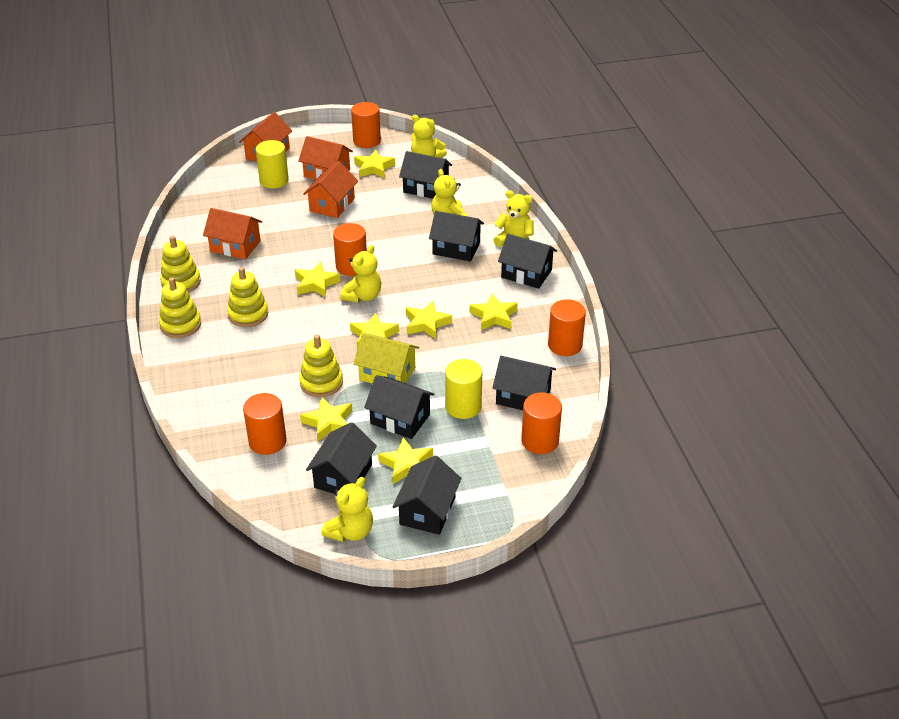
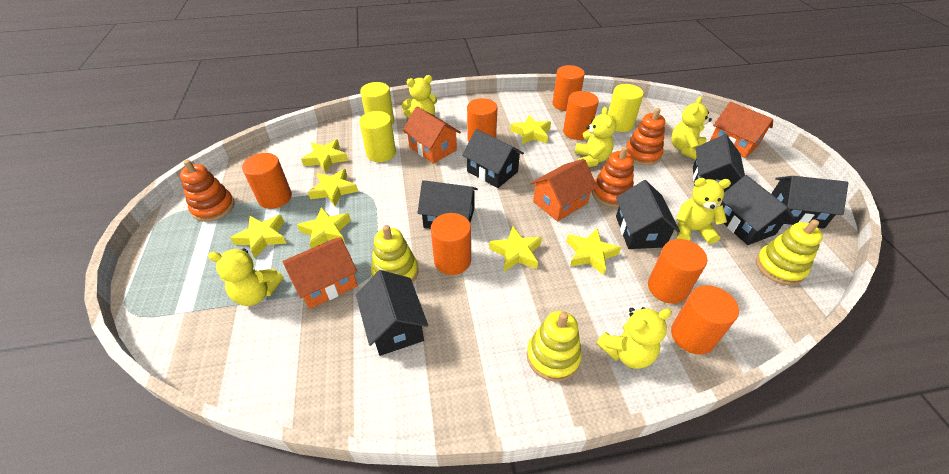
orange cylinder: 5 -> 7
orange stacking toy: 0 -> 3
yellow cylinder: 2 -> 3
yellow house: 1 -> 0
yellow stacking toy: 4 -> 3
yellow teddy bear: 5 -> 6

